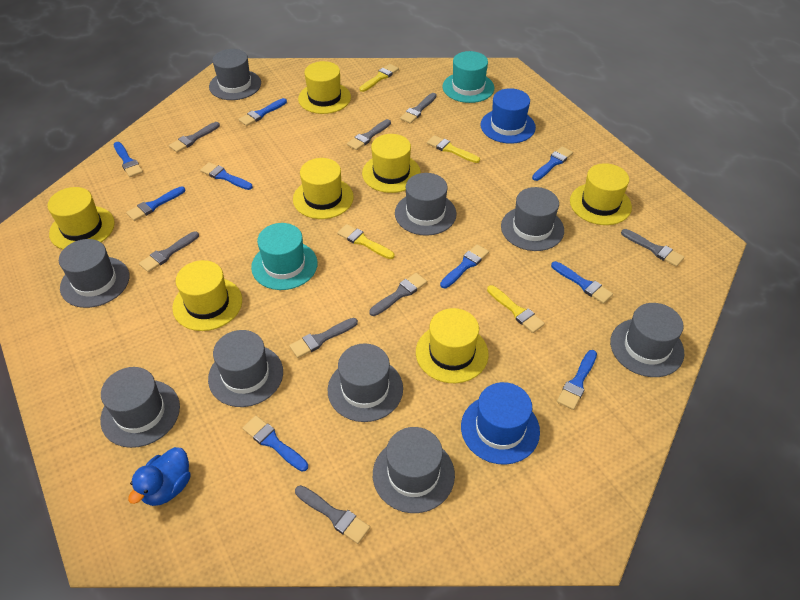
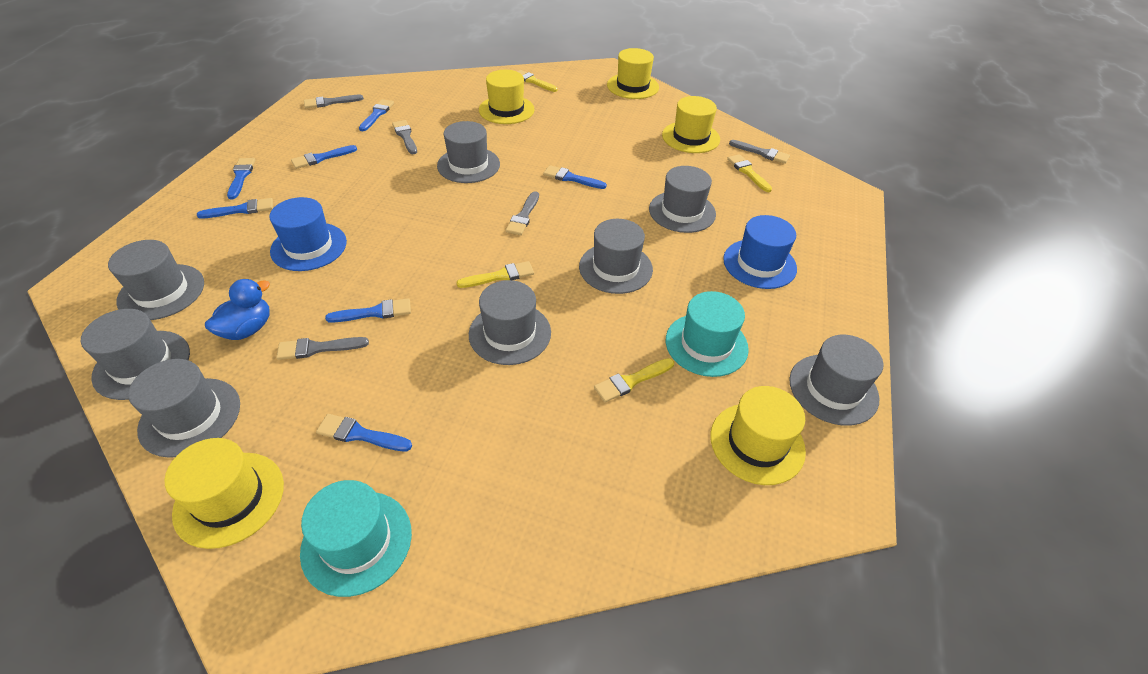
blue brush: 9 -> 7
grey brush: 8 -> 5
grey hat: 9 -> 8
yellow hat: 7 -> 5

